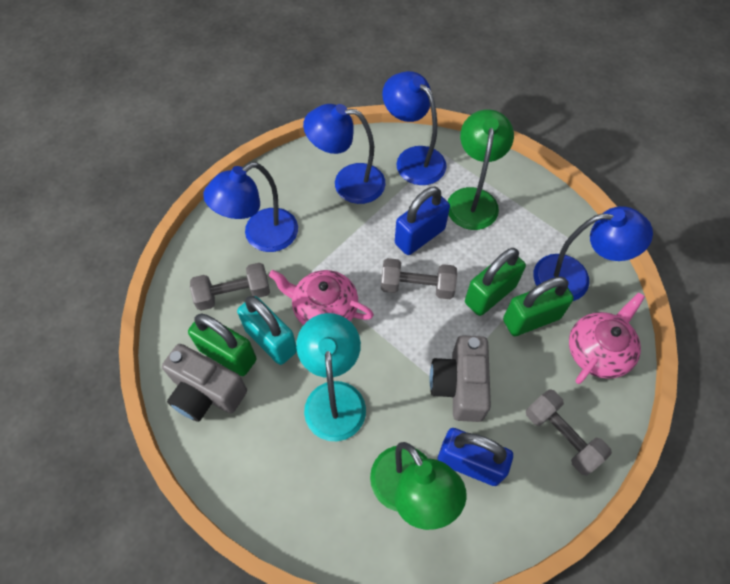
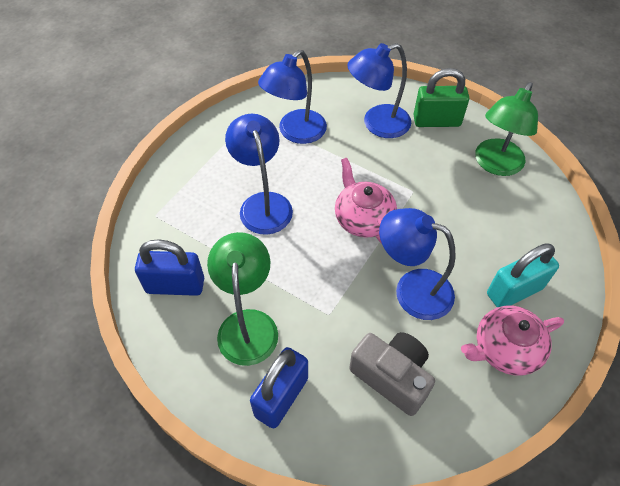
green padlock: 3 -> 1
grey camera: 2 -> 1
grey dumbbell: 3 -> 0
turquoise lamp: 1 -> 0

